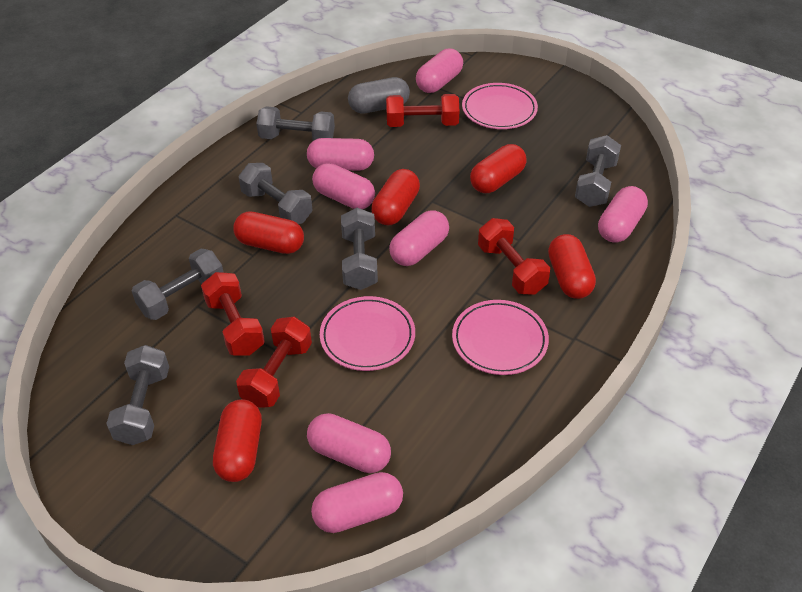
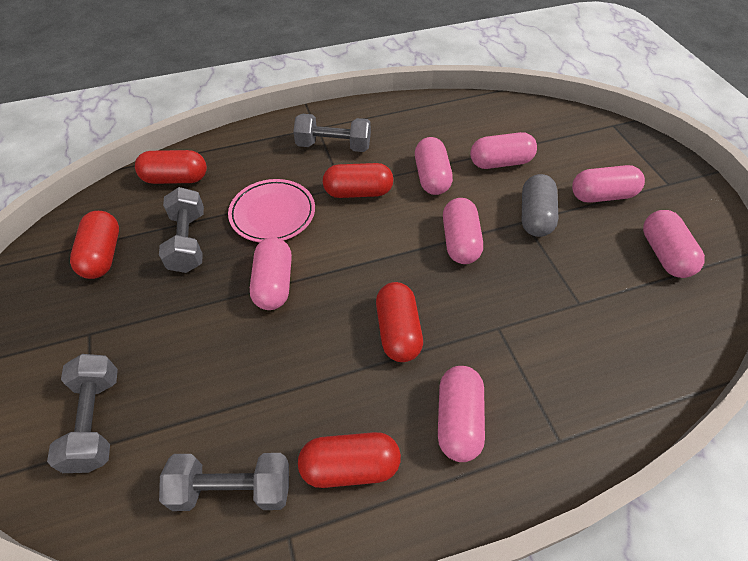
grey dumbbell: 6 -> 4
pink plate: 3 -> 1
red dumbbell: 4 -> 0

